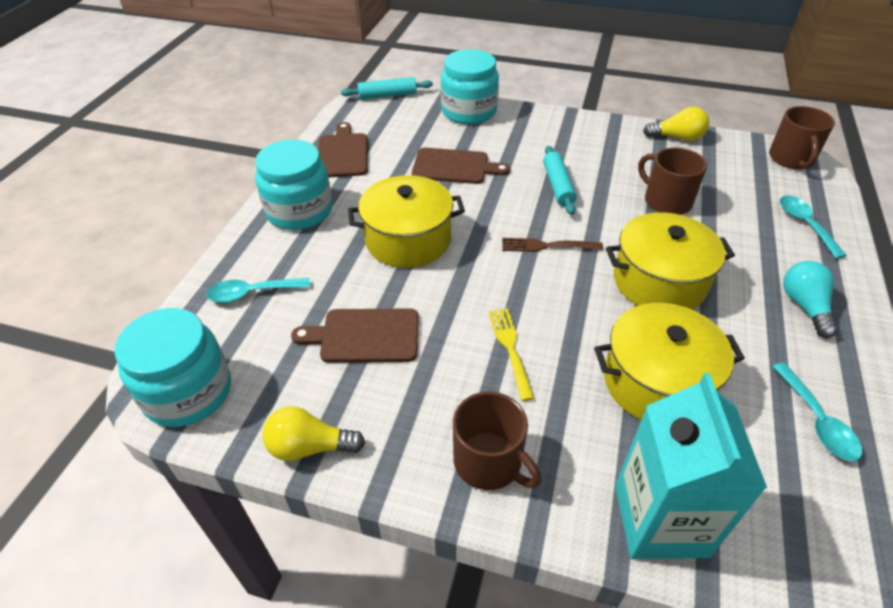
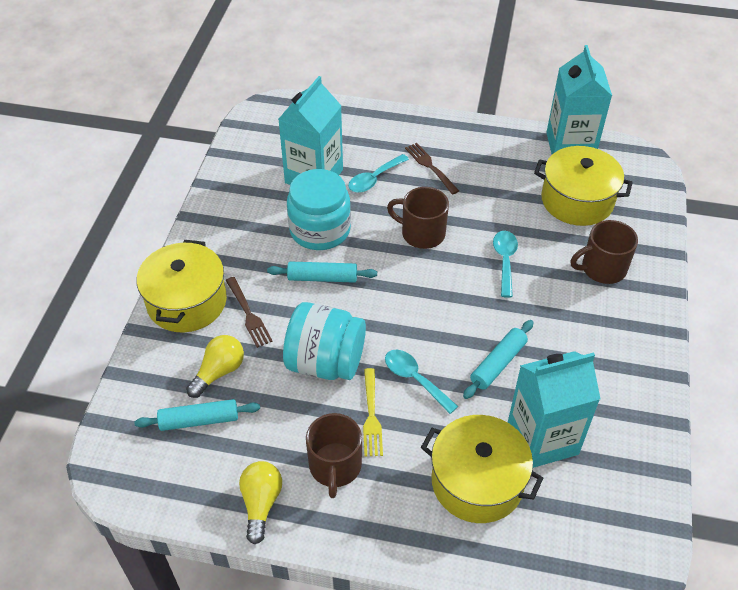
brown cutting board: 3 -> 0
brown fork: 1 -> 2
turquoise carton: 1 -> 3
turquoise jar: 3 -> 2
turquoise light bulb: 1 -> 0
turquoise rolling pin: 2 -> 3

